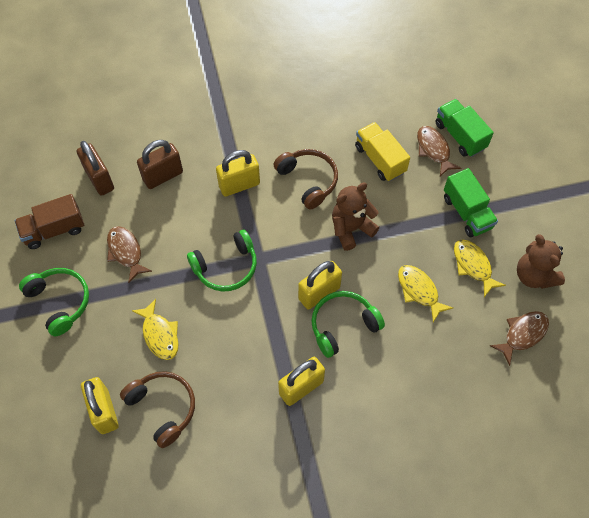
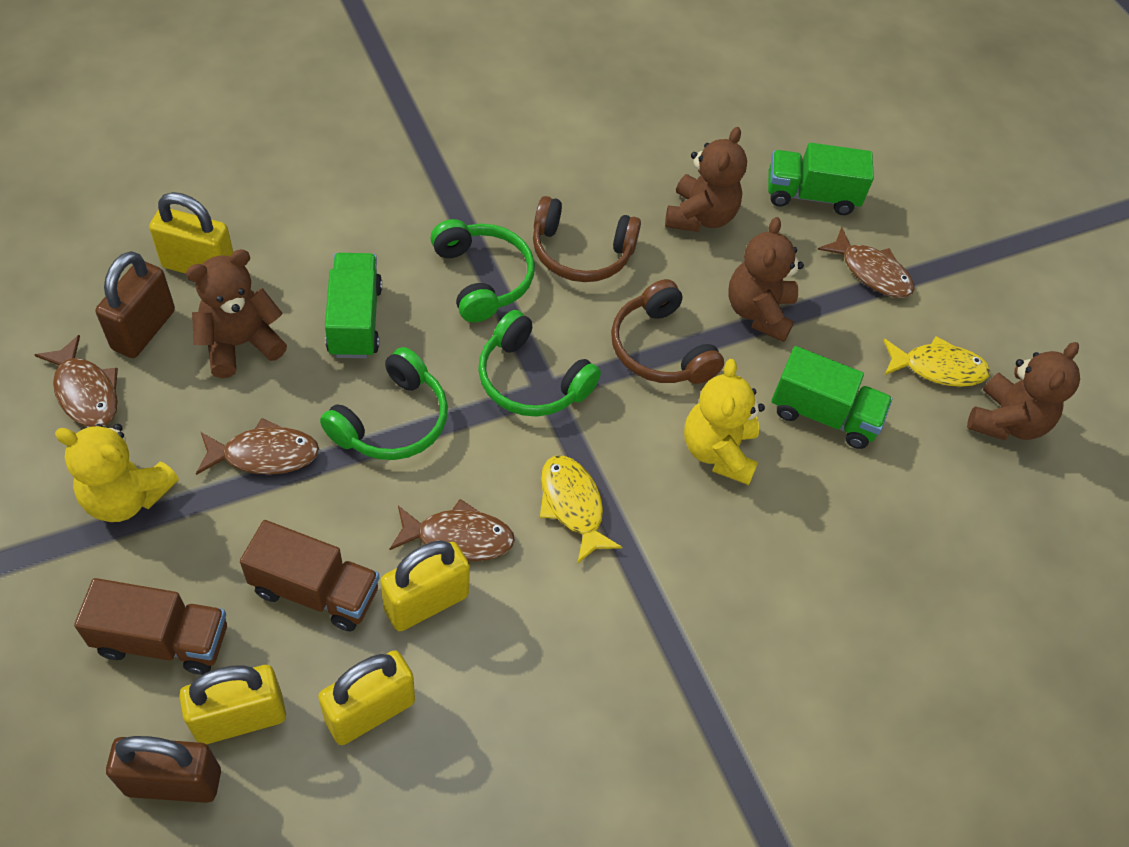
brown fish: 3 -> 4
brown teddy bear: 2 -> 4
brown truck: 1 -> 2
green truck: 2 -> 3
yellow fish: 3 -> 2
yellow teddy bear: 0 -> 2
yellow truck: 1 -> 0

